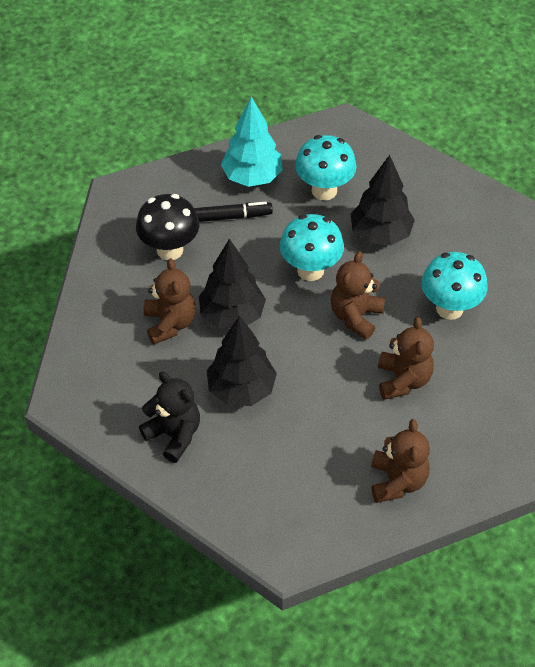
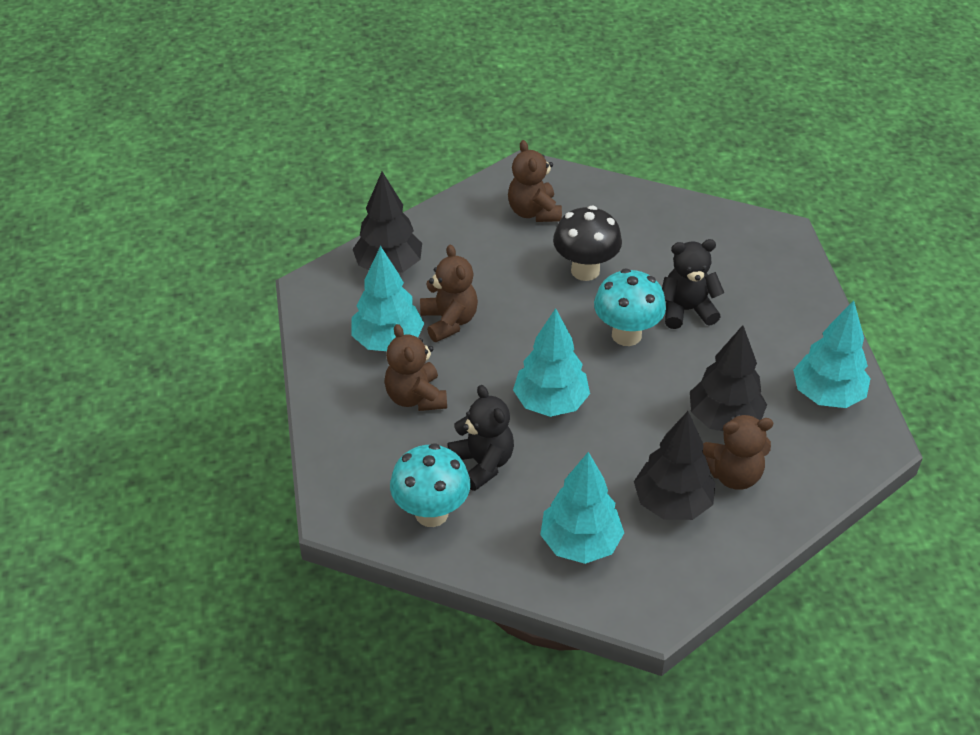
black marker: 1 -> 0
black teddy bear: 1 -> 2
turquoise mushroom: 3 -> 2
turquoise tree: 1 -> 4

